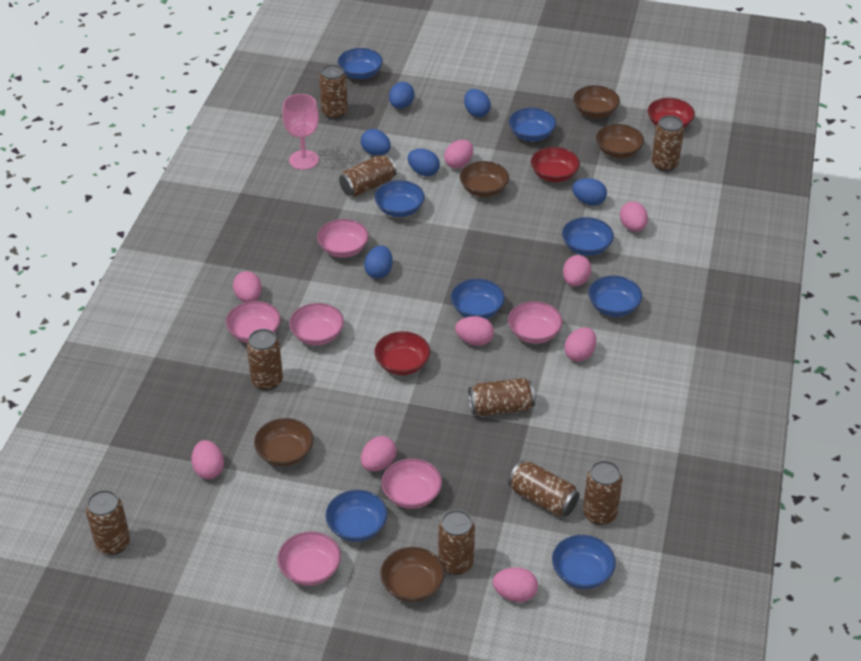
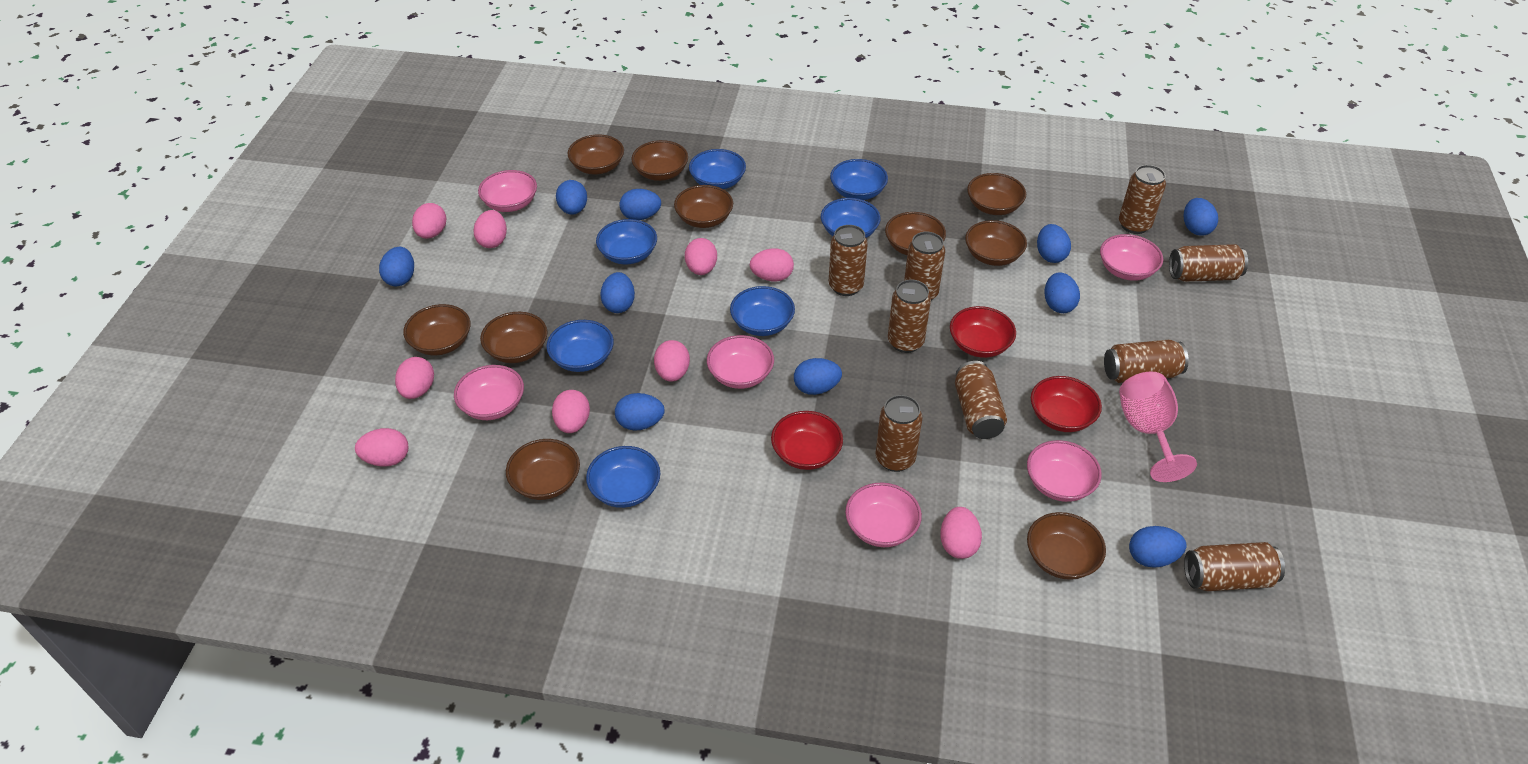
blue bowl: 8 -> 7
blue egg: 6 -> 10
brown bowl: 5 -> 10

